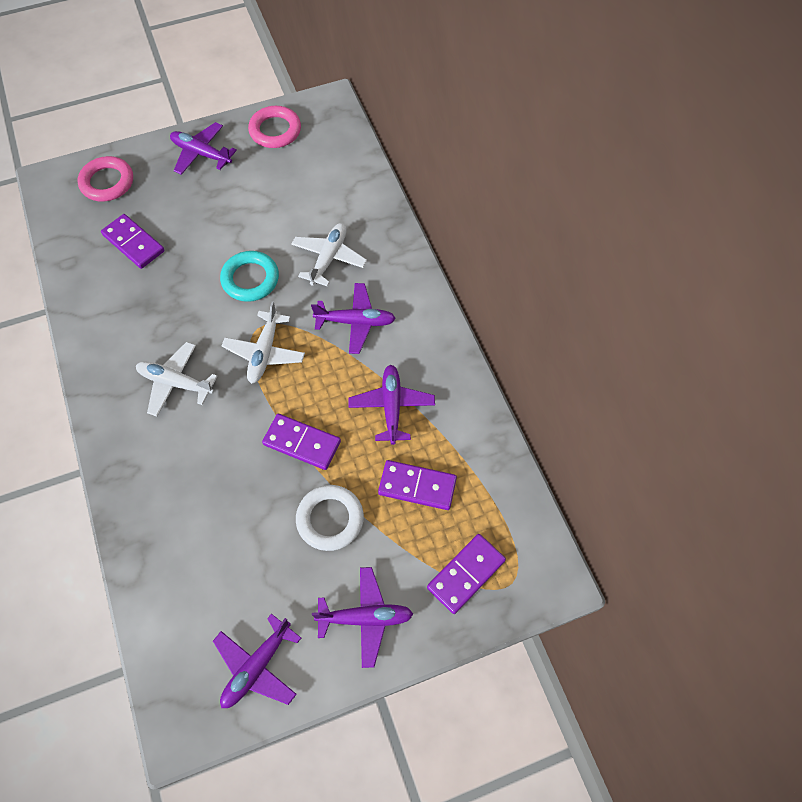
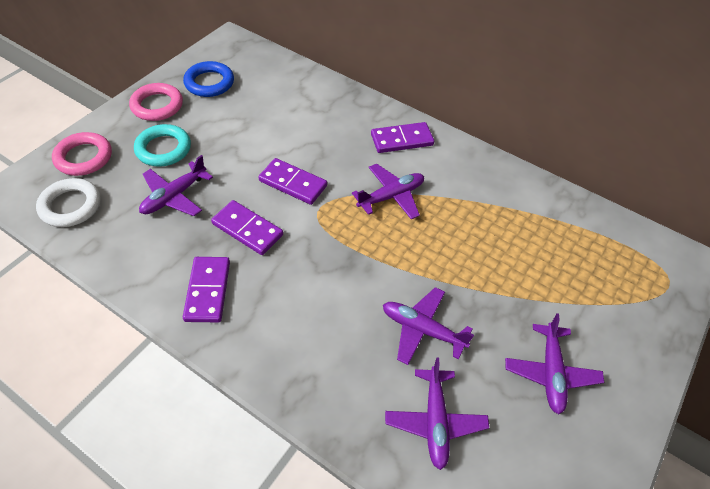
blue ring: 0 -> 1
white plane: 3 -> 0

